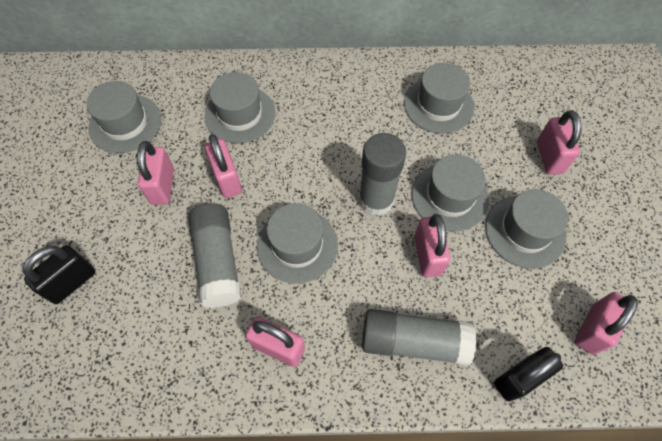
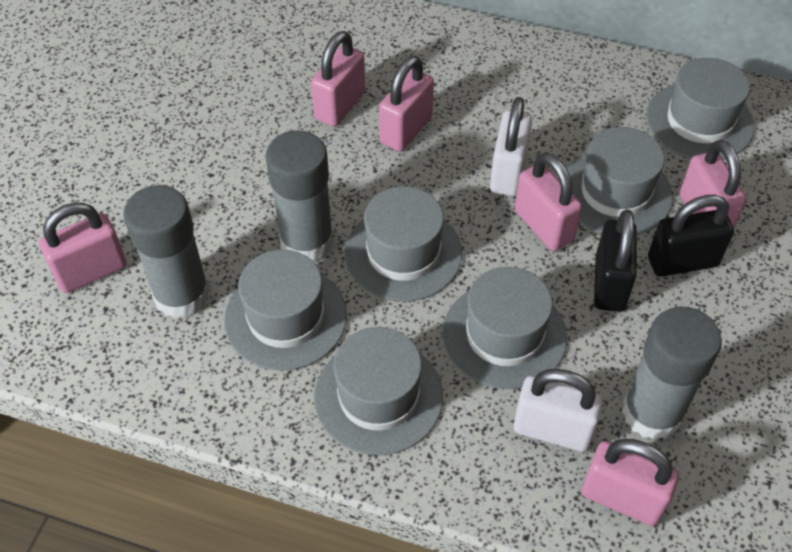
white padlock: 0 -> 2

